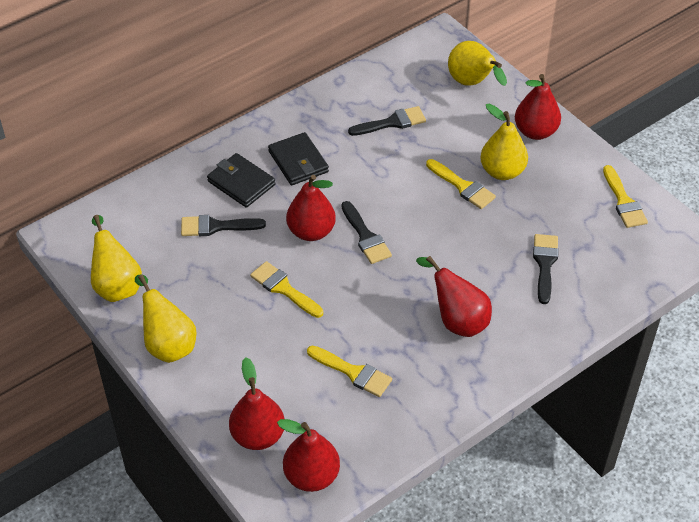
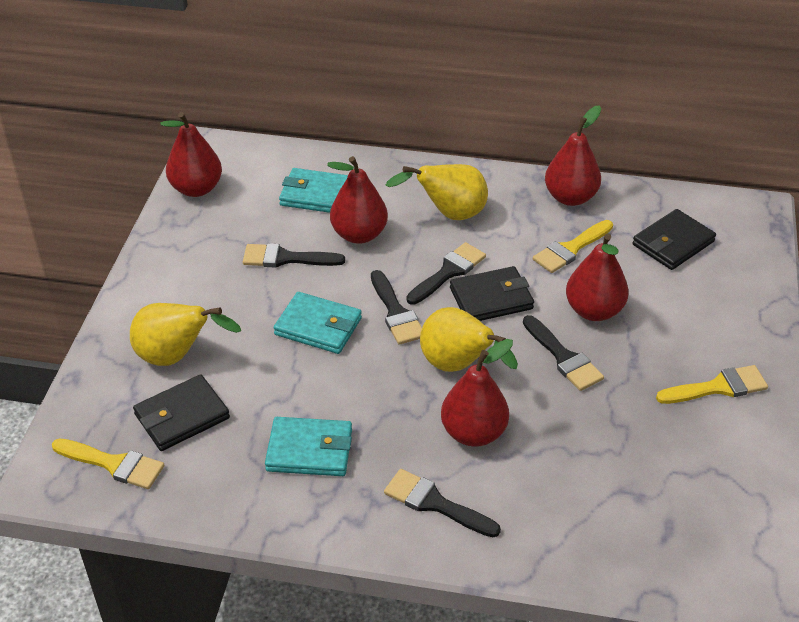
black brush: 4 -> 5
black wallet: 2 -> 3
turquoise wallet: 0 -> 3
yellow brush: 4 -> 3
yellow pear: 4 -> 3

